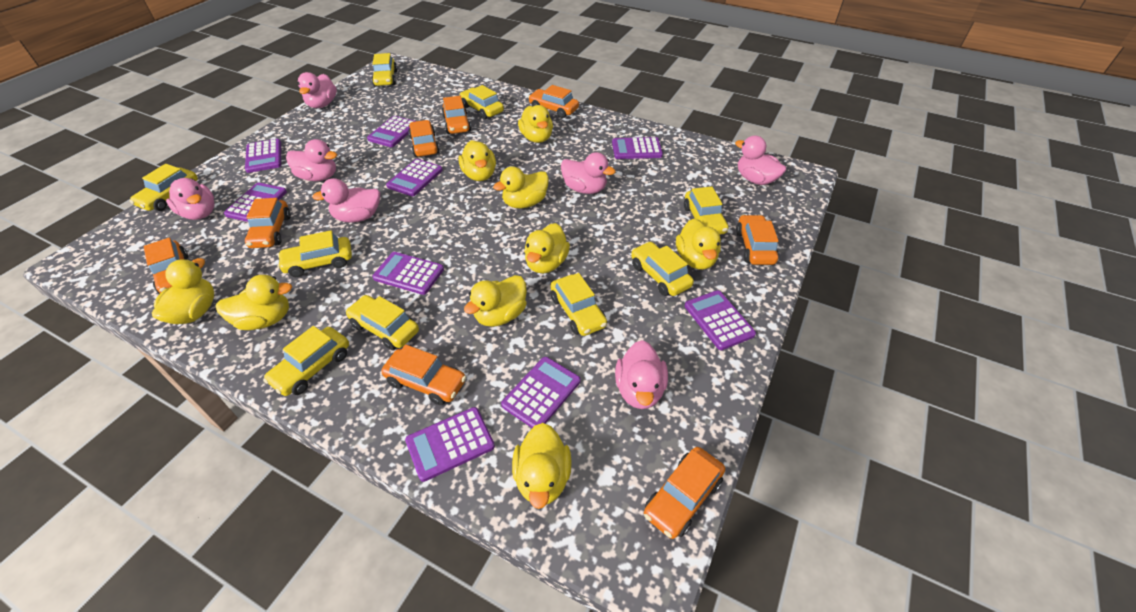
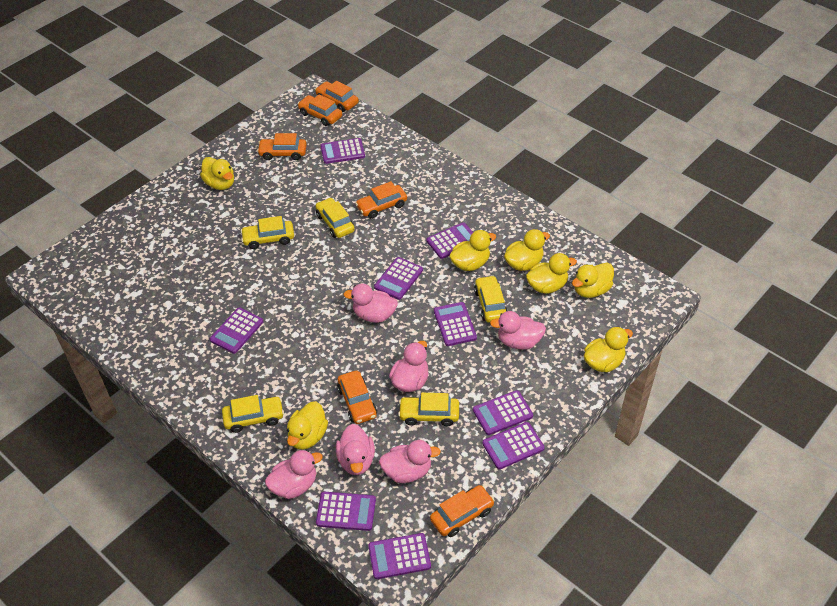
orange car: 8 -> 6
pink duck: 7 -> 6
yellow car: 9 -> 5
yellow duck: 9 -> 7

